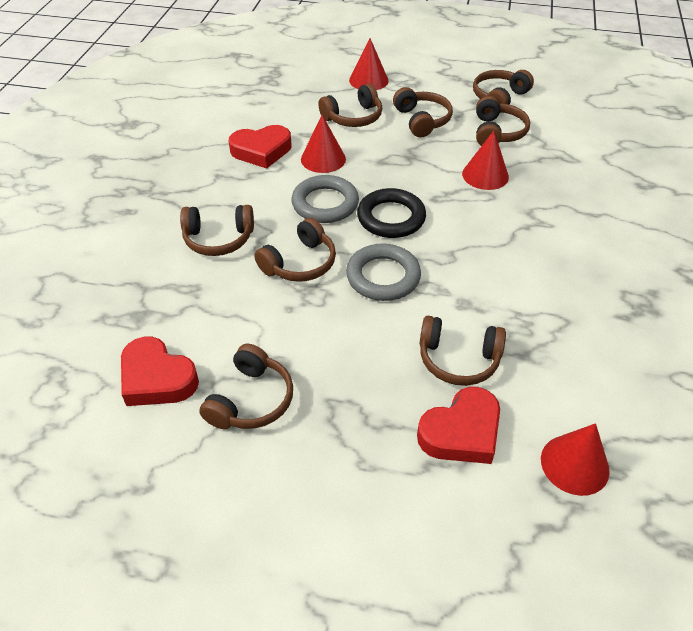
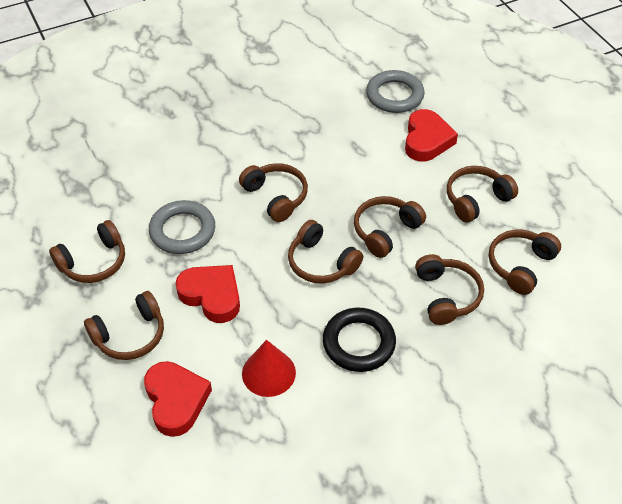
red cone: 4 -> 1

